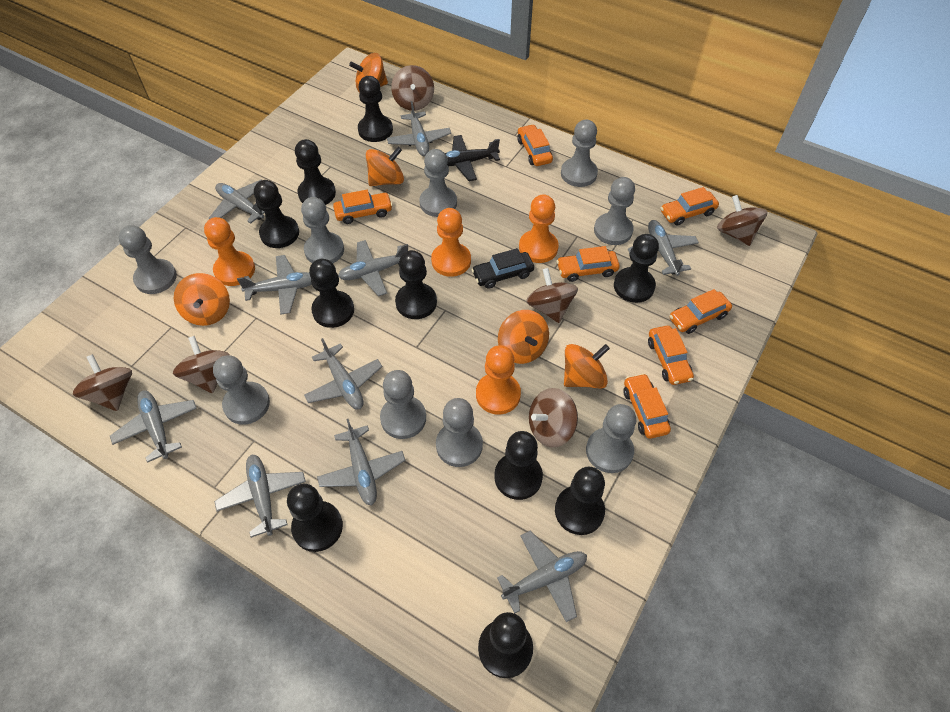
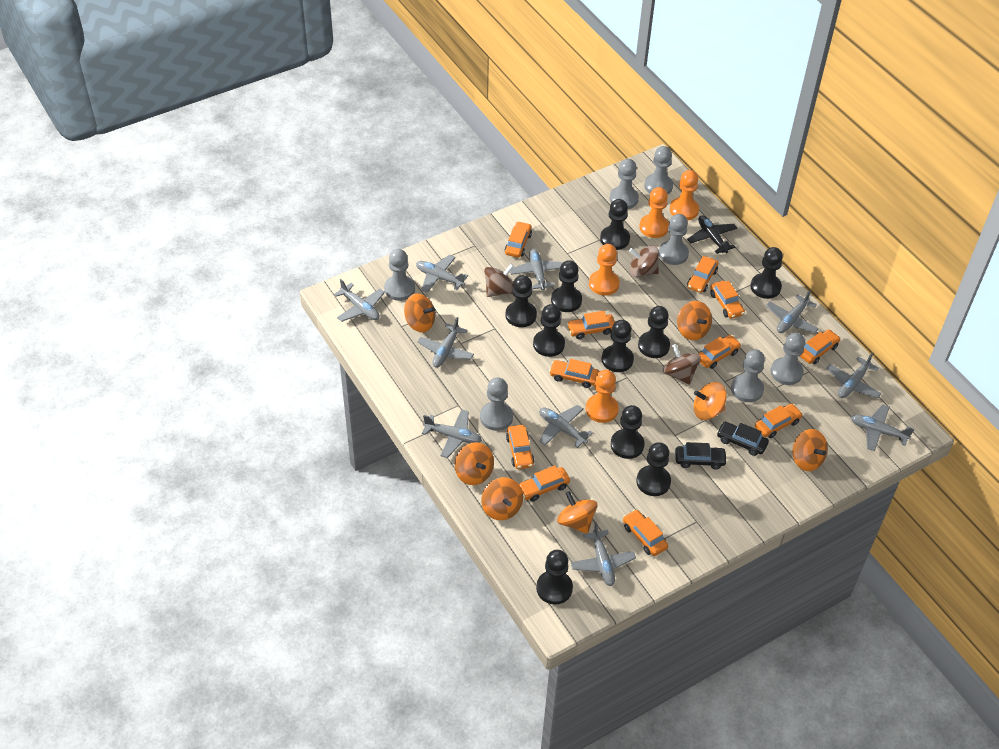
black car: 1 -> 2
brown spinning top: 6 -> 3
grey pawn: 9 -> 7
orange car: 7 -> 11
orange spinning top: 5 -> 7

